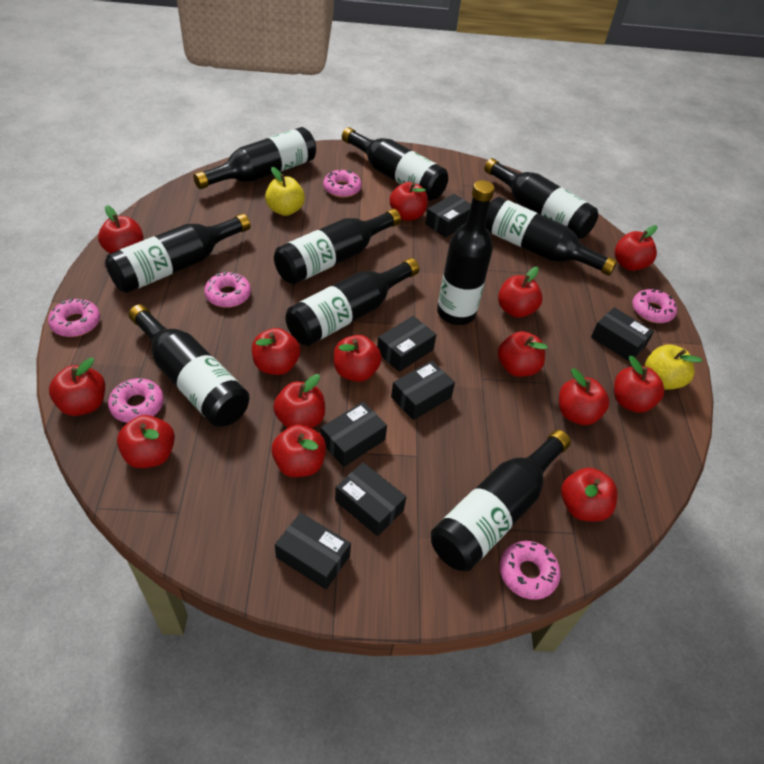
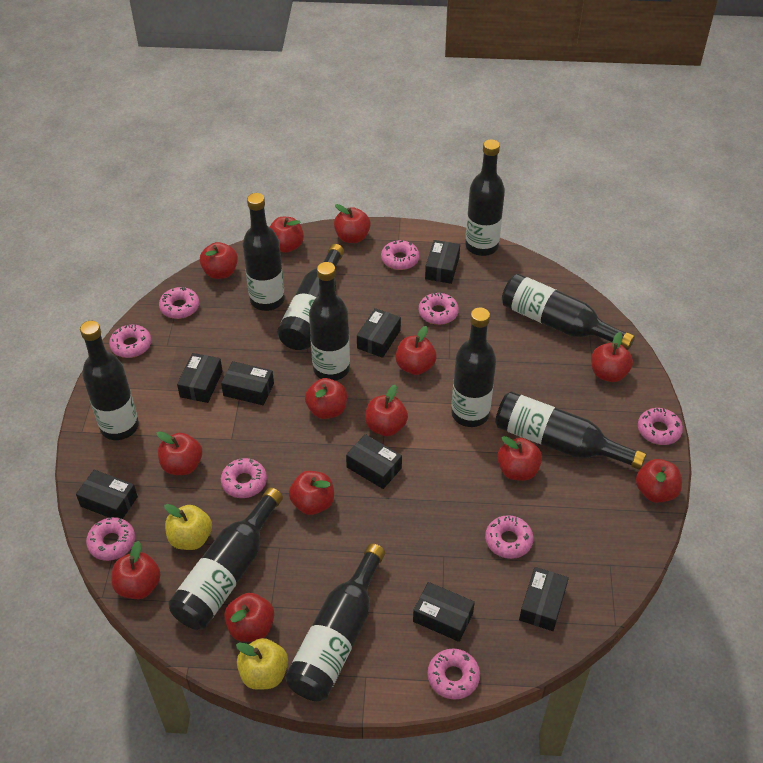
black box: 7 -> 8
pink donut: 6 -> 9
red apple: 14 -> 13

